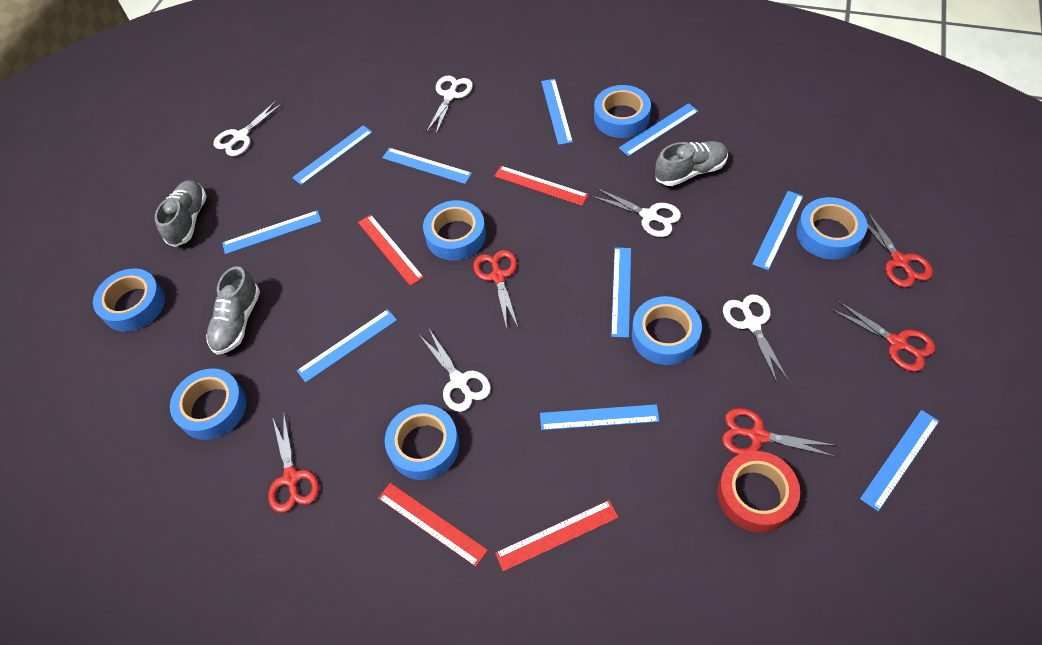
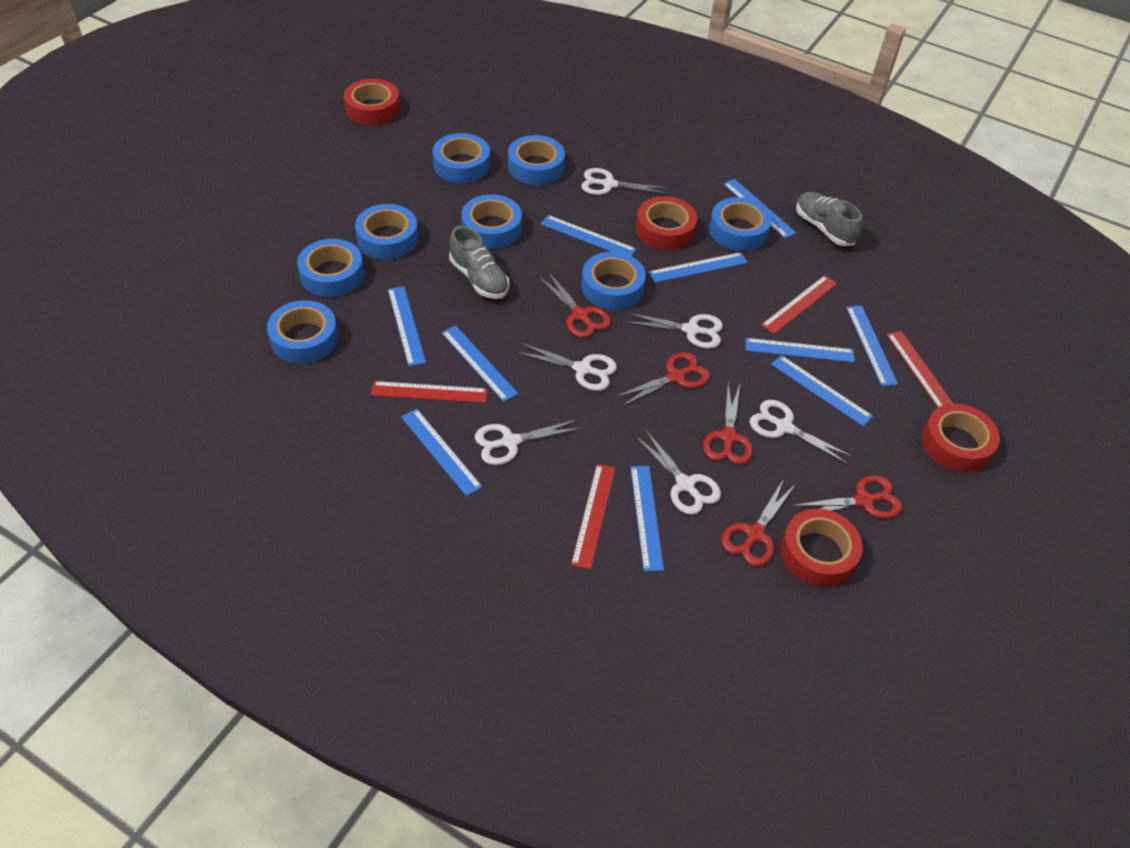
blue tape: 7 -> 8
grey shoe: 3 -> 2
red tape: 1 -> 4
white scissors: 5 -> 6

